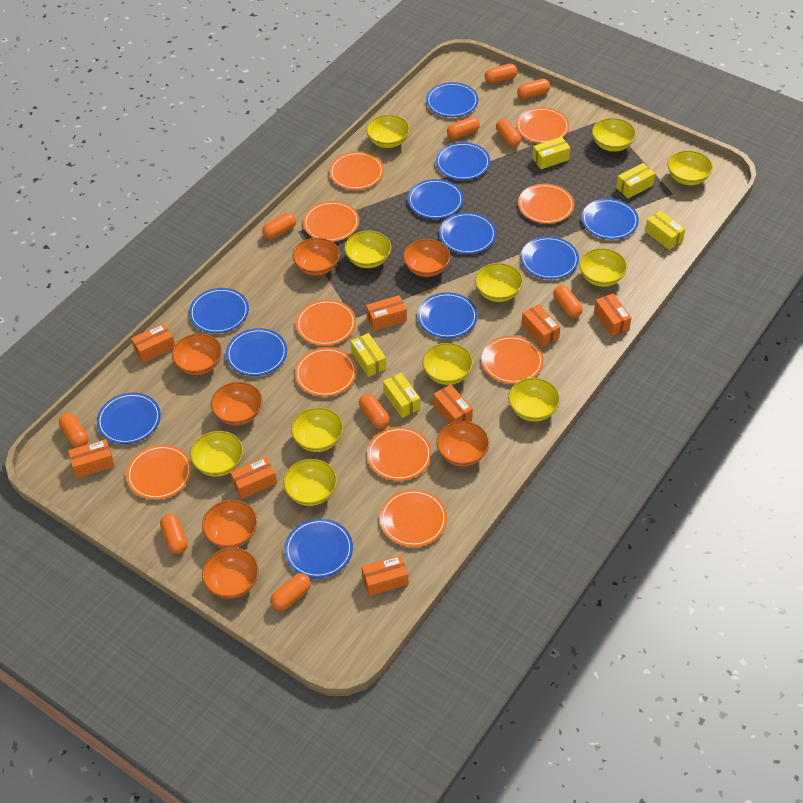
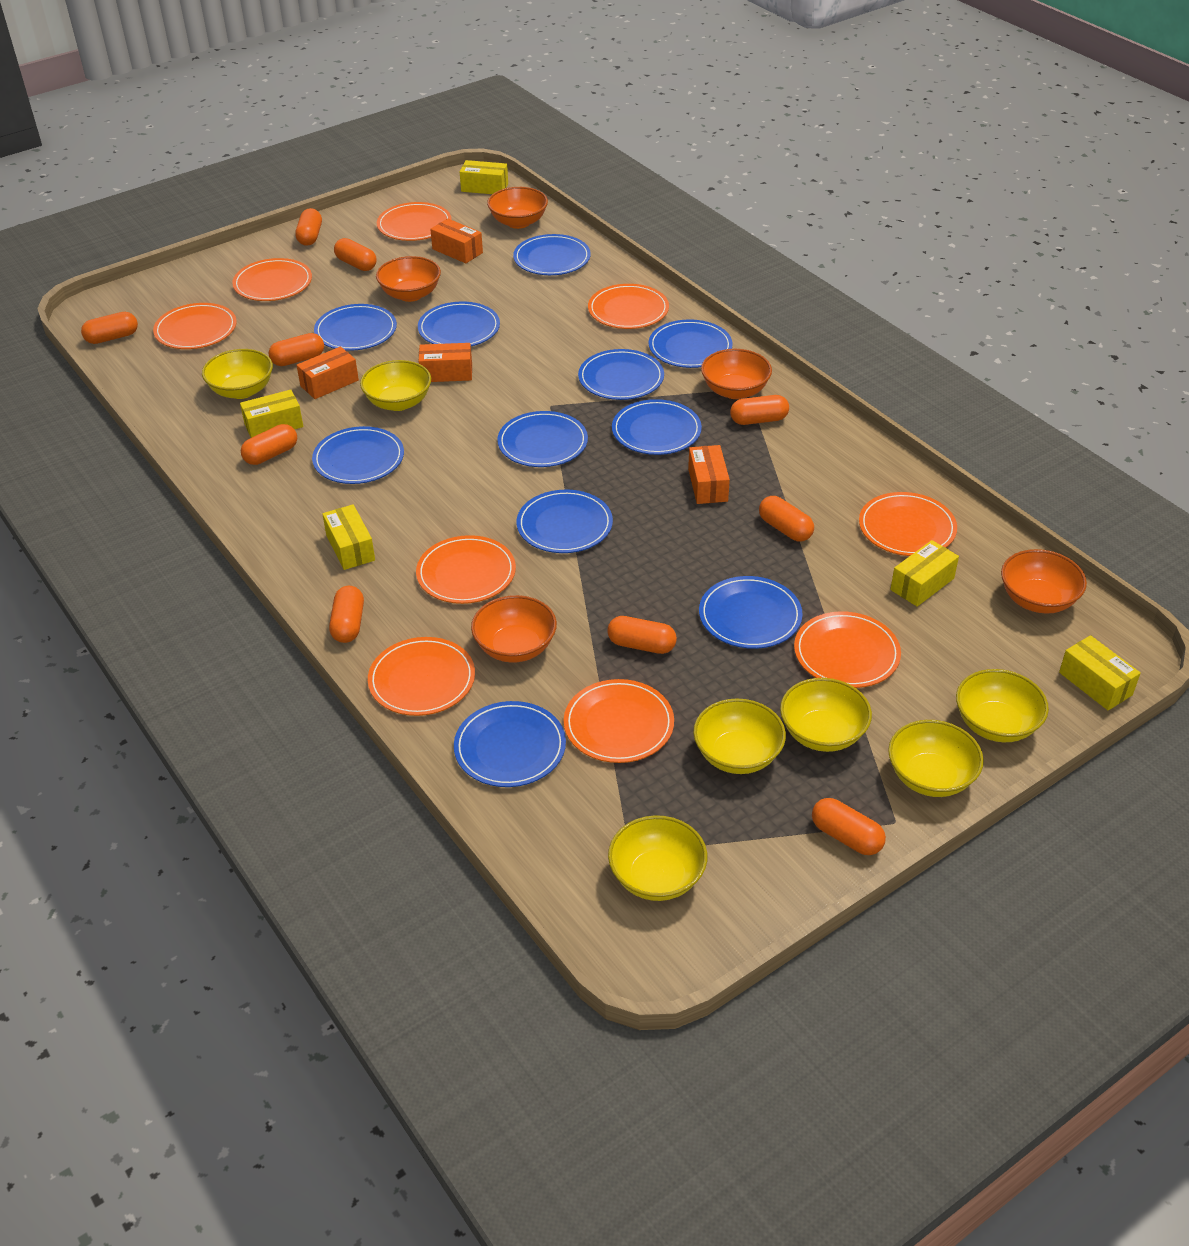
orange bowl: 7 -> 5
orange box: 8 -> 4
orange plate: 10 -> 9
yellow bowl: 11 -> 7

